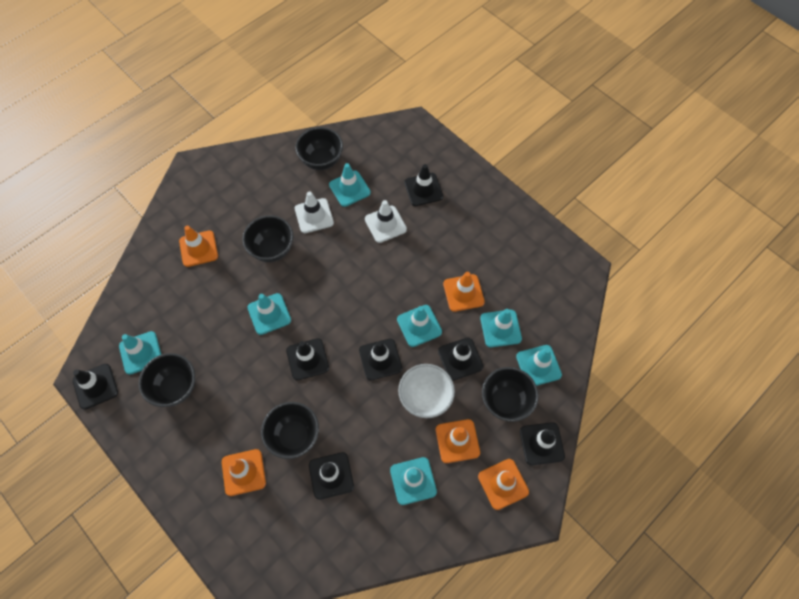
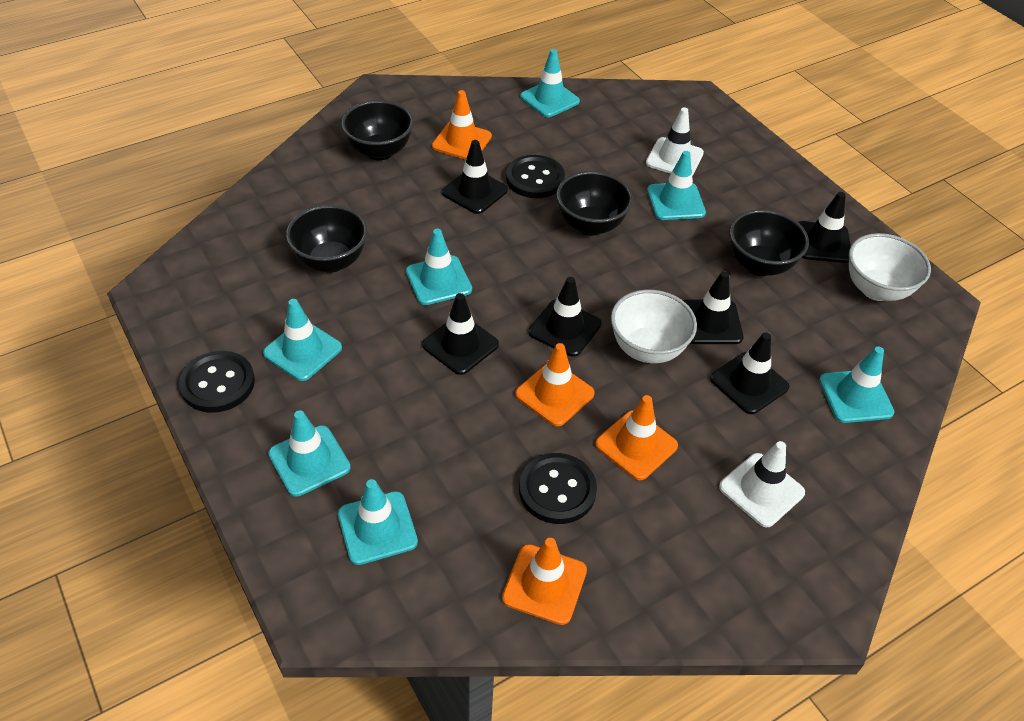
black bowl: 5 -> 4
black button: 0 -> 3
black traffic cone: 7 -> 6
orange traffic cone: 5 -> 4
white bowl: 1 -> 2

